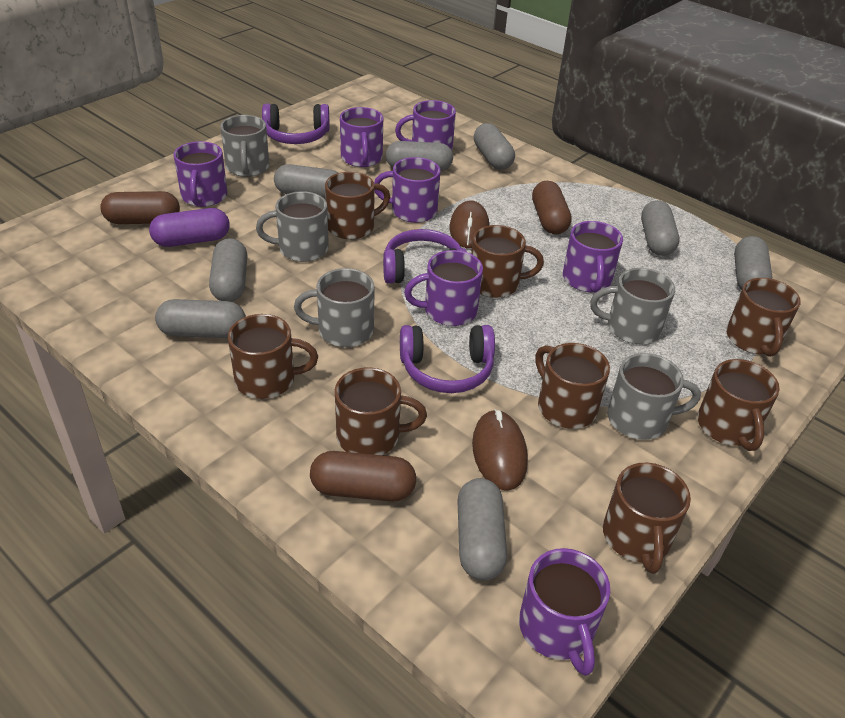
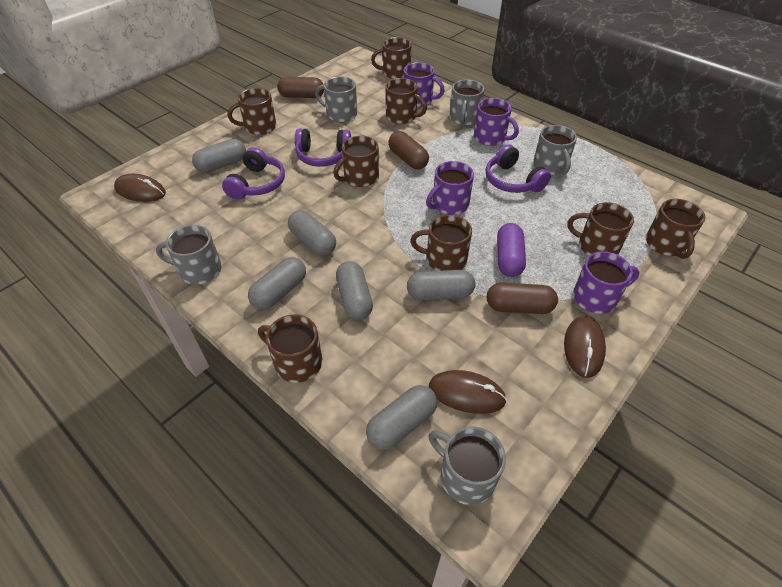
brown mouse: 2 -> 3
grey capsule: 8 -> 6
purple mug: 7 -> 4

